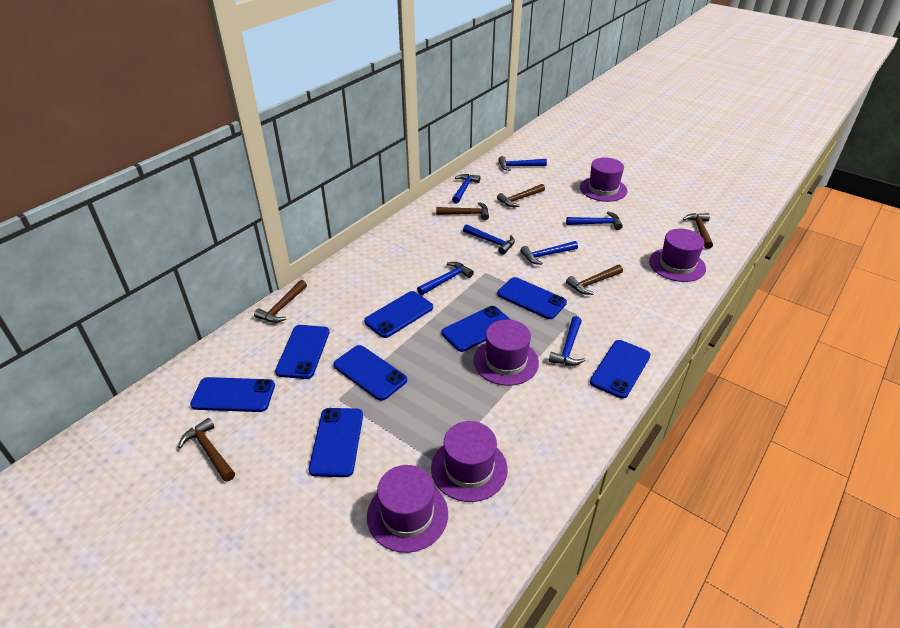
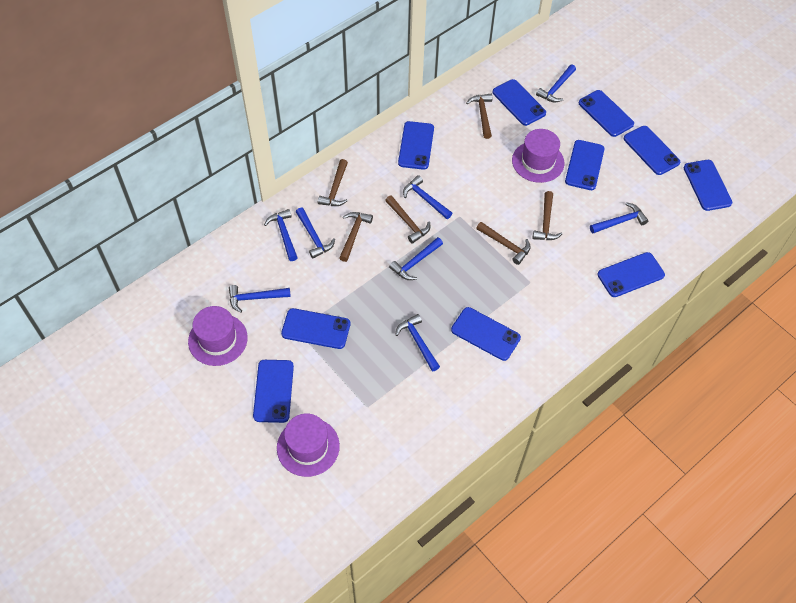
blue hammer: 7 -> 8
blue phone: 8 -> 10
purple hat: 5 -> 3

